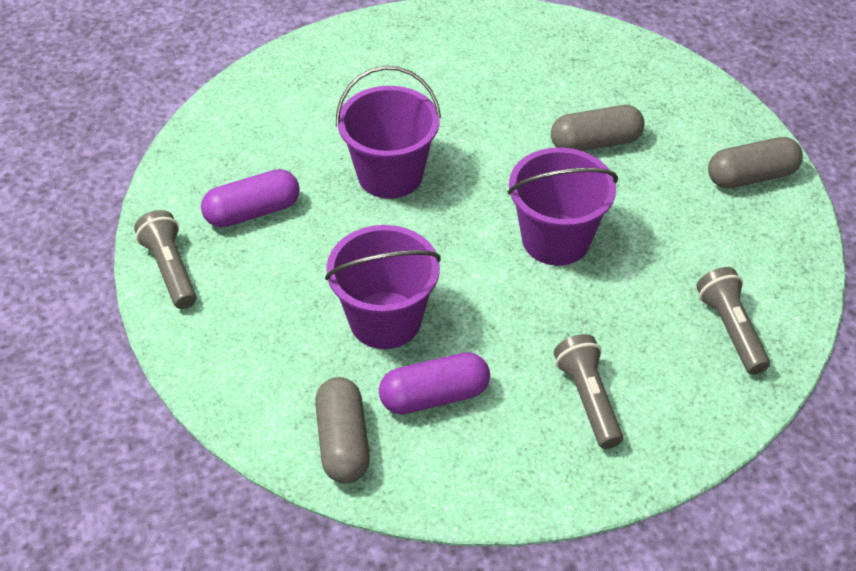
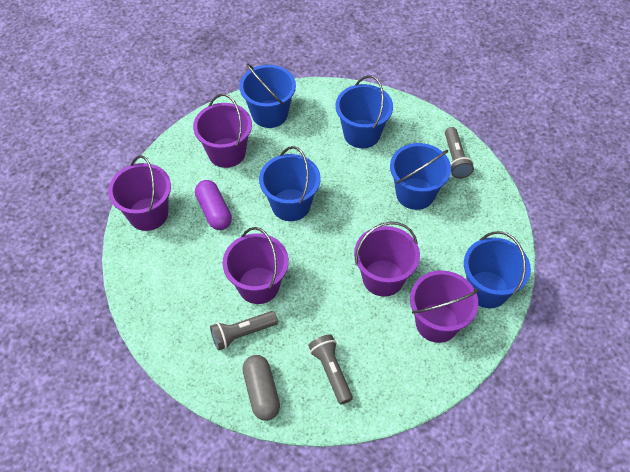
blue bucket: 0 -> 5
grey capsule: 3 -> 1
purple bucket: 3 -> 5
purple capsule: 2 -> 1

